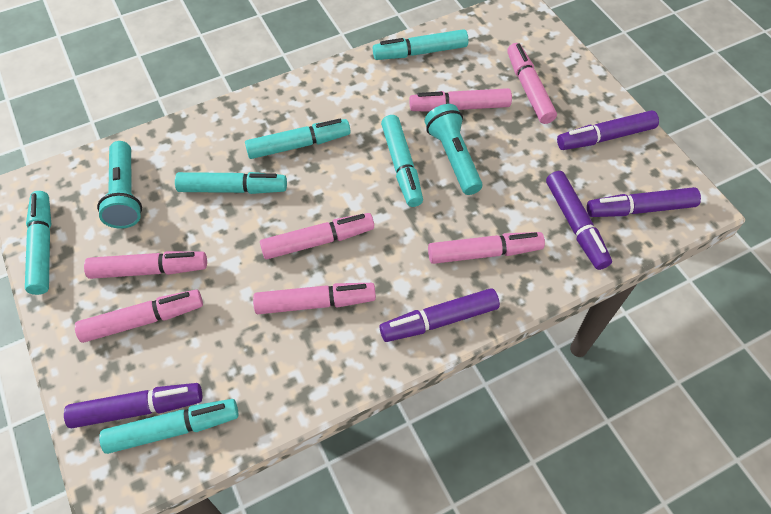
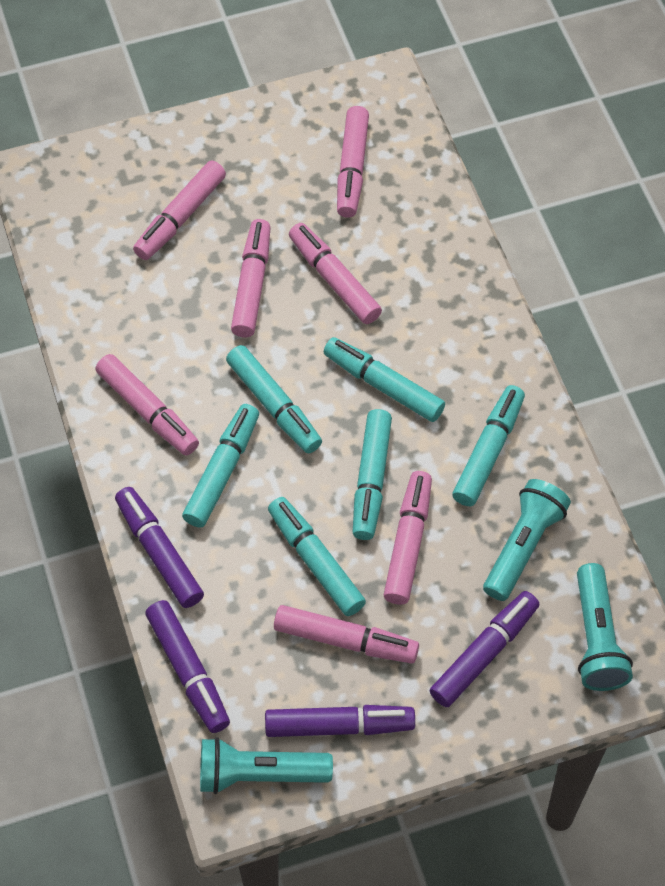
purple marker: 5 -> 4
turquoise flashlight: 2 -> 3

